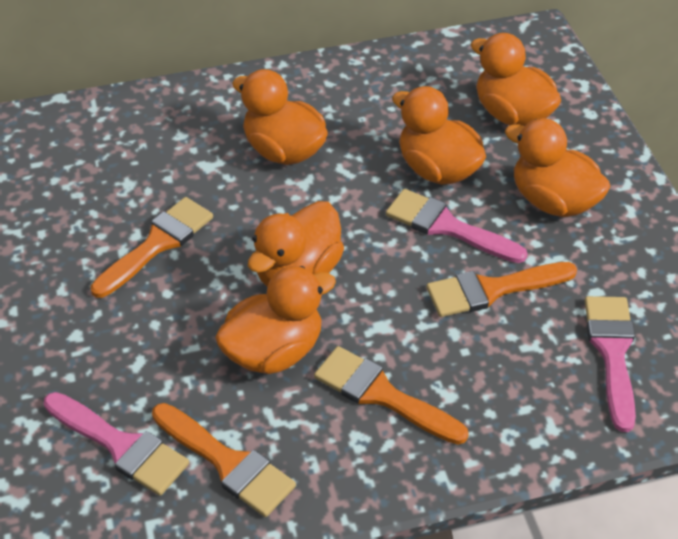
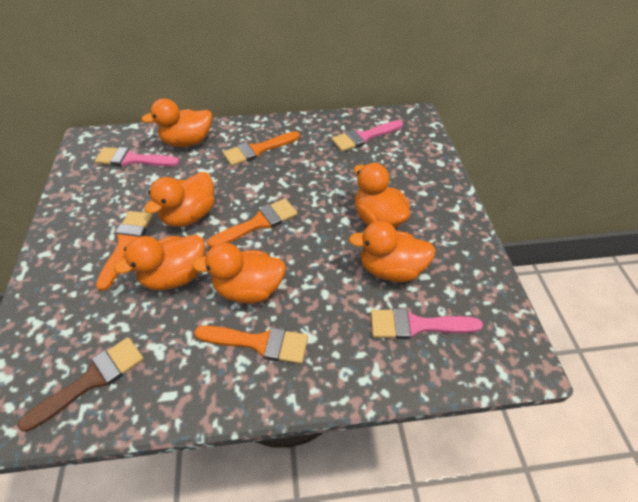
brown brush: 0 -> 1

